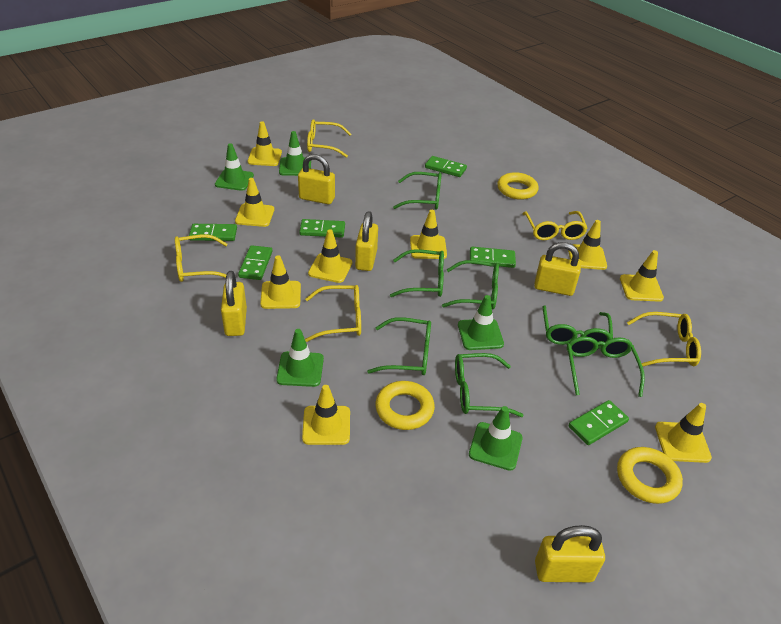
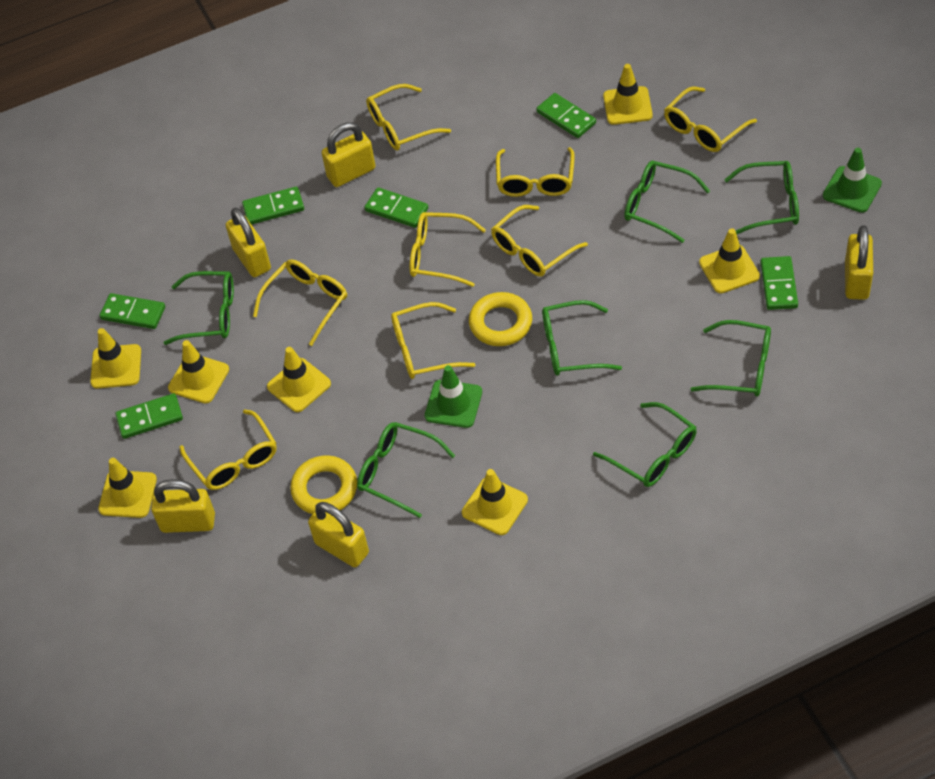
green traffic cone: 5 -> 2
yellow glasses: 5 -> 8
yellow ring: 3 -> 2
yellow traffic cone: 9 -> 7

